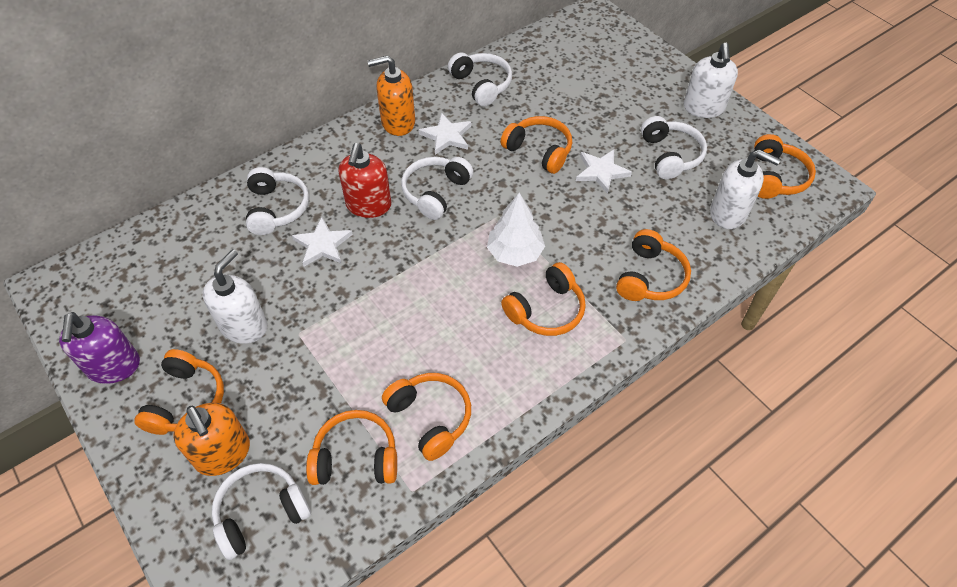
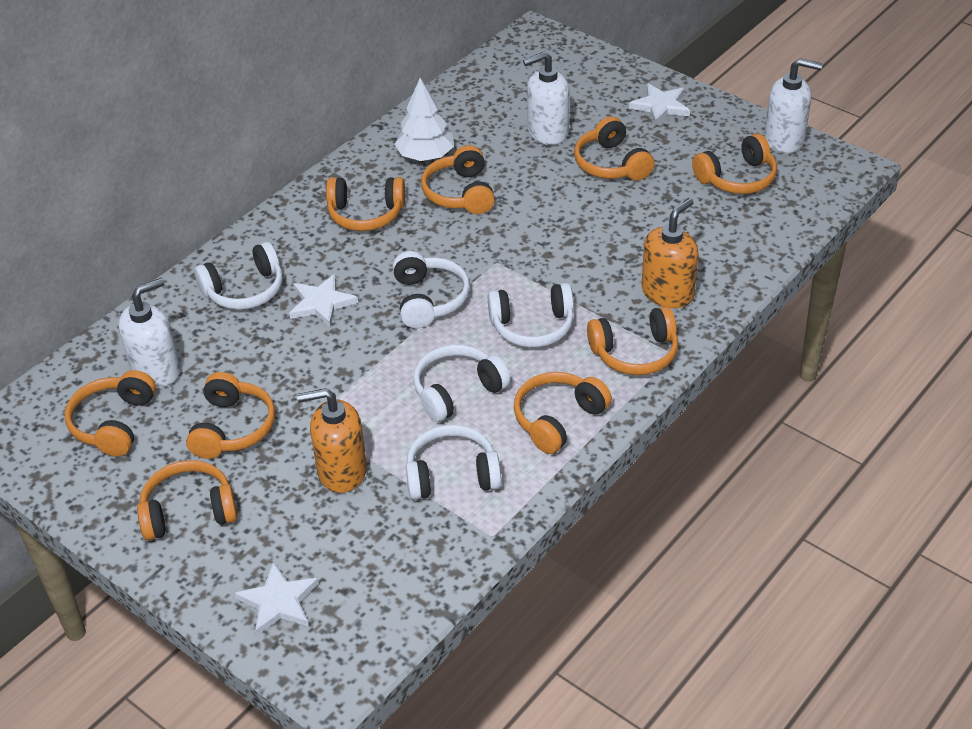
orange headphones: 7 -> 9
purple soap dispenser: 1 -> 0
red soap dispenser: 1 -> 0

